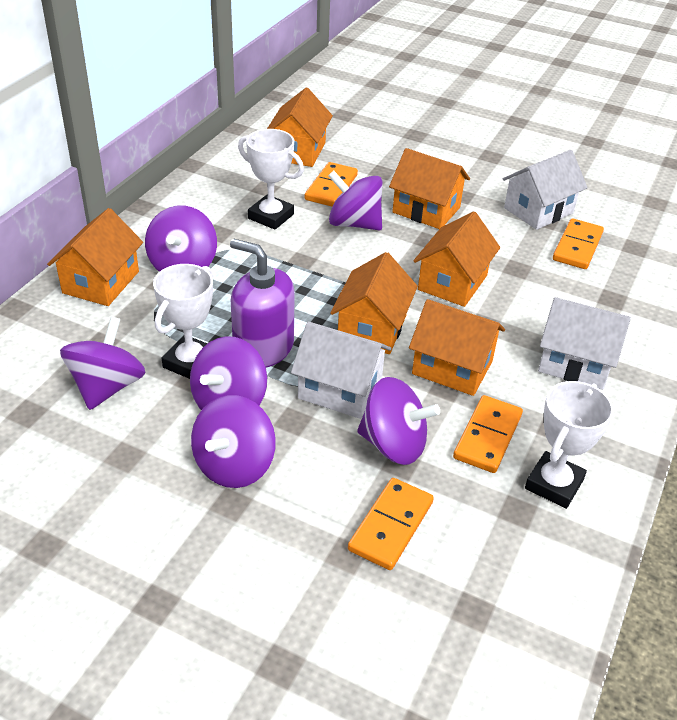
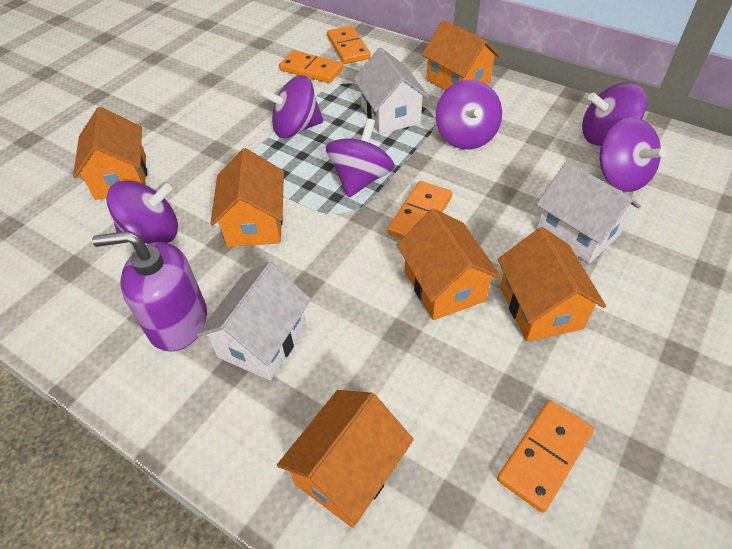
white trophy: 3 -> 0

